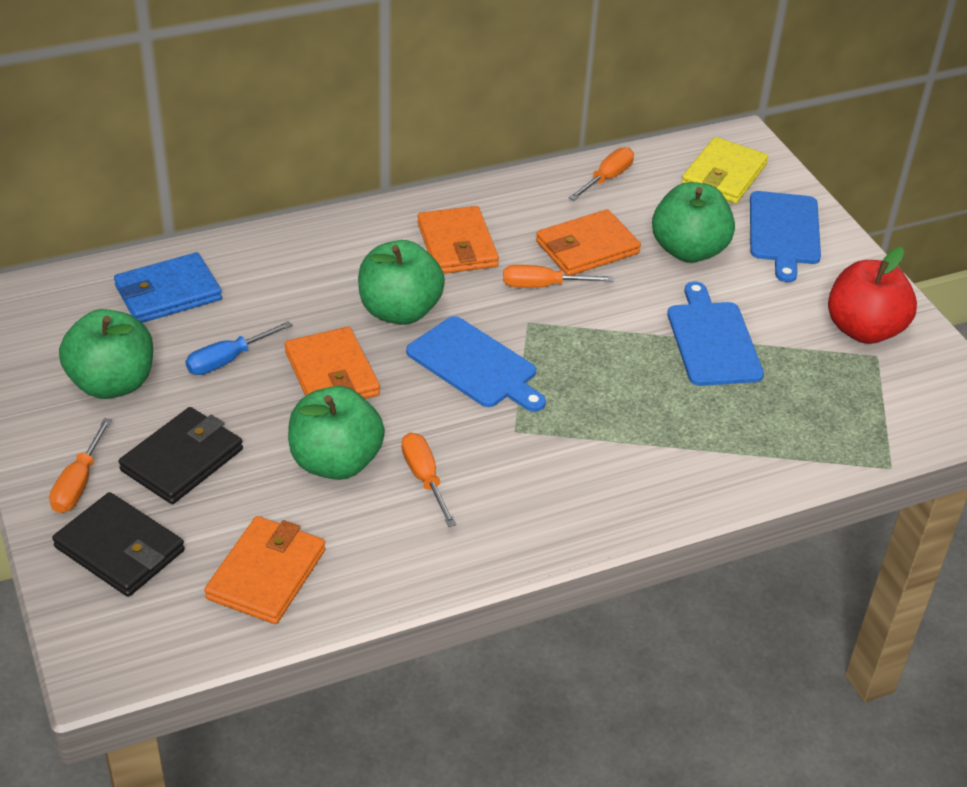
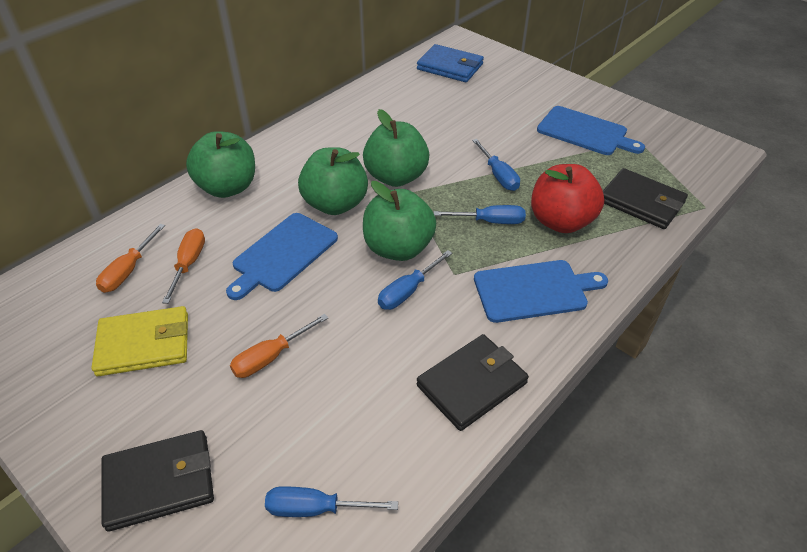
black wallet: 2 -> 3
blue screwdriver: 1 -> 4
orange screwdriver: 4 -> 3
orange wallet: 4 -> 0

